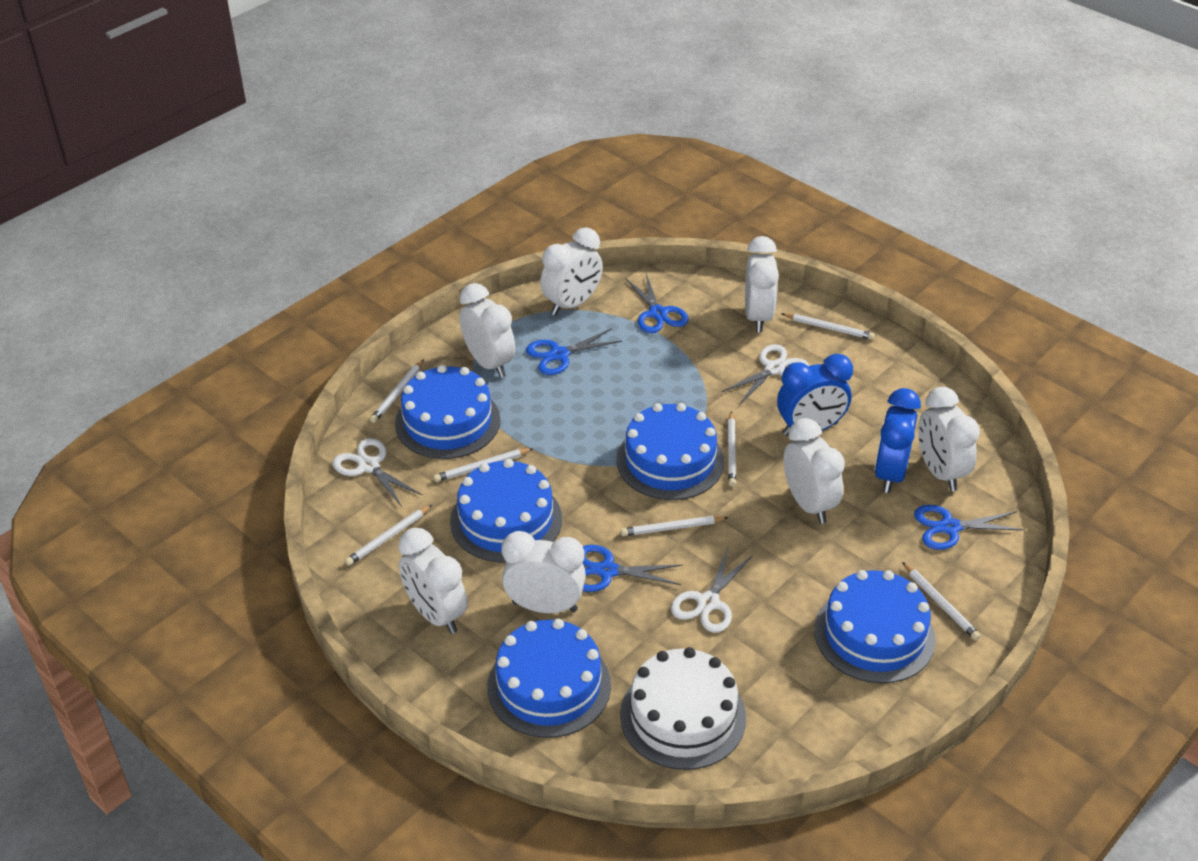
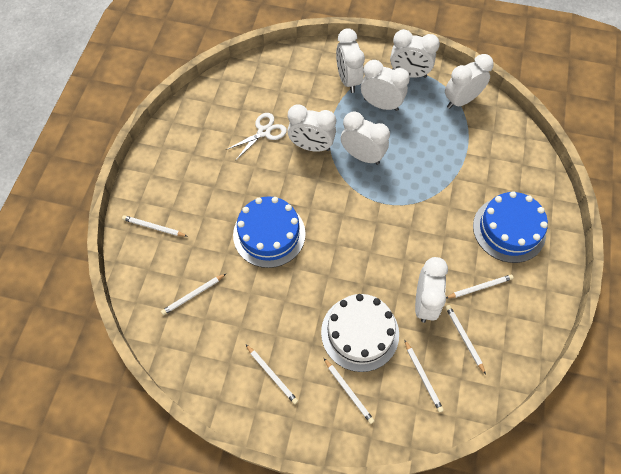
blue cake: 5 -> 2
blue clock: 2 -> 0
blue scissors: 4 -> 0
white scissors: 3 -> 1

